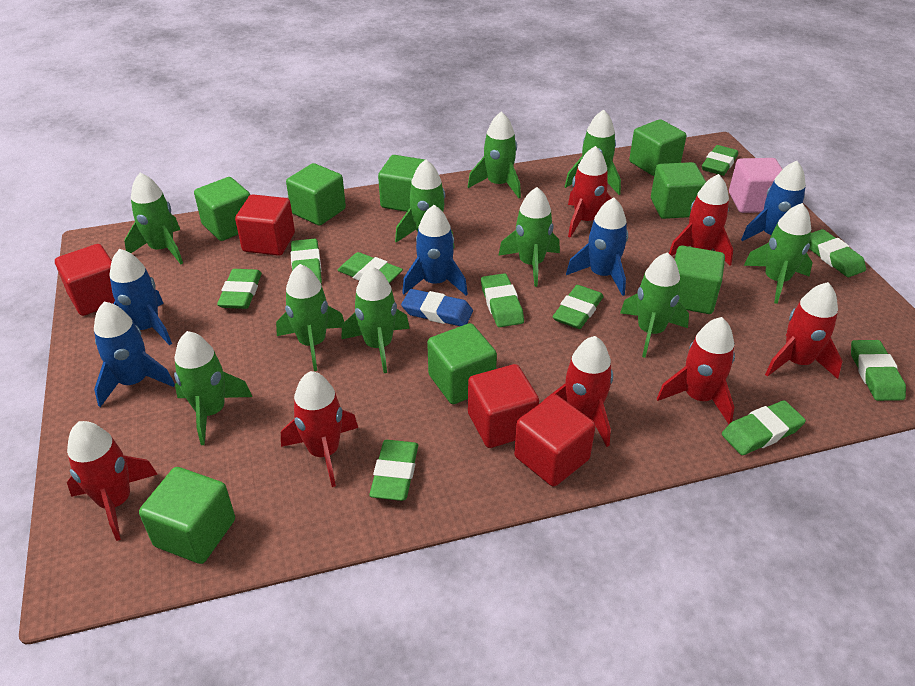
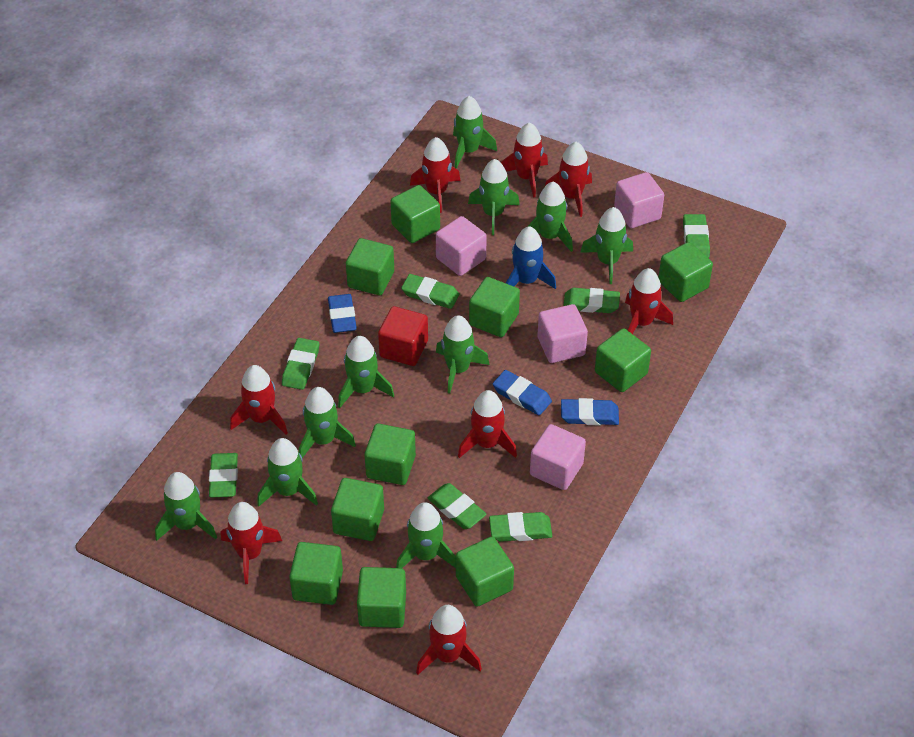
blue eraser: 1 -> 3
blue rocket: 5 -> 1
green cube: 8 -> 10
green eraser: 10 -> 7
pink cube: 1 -> 4
red cube: 4 -> 1
red rocket: 7 -> 8

